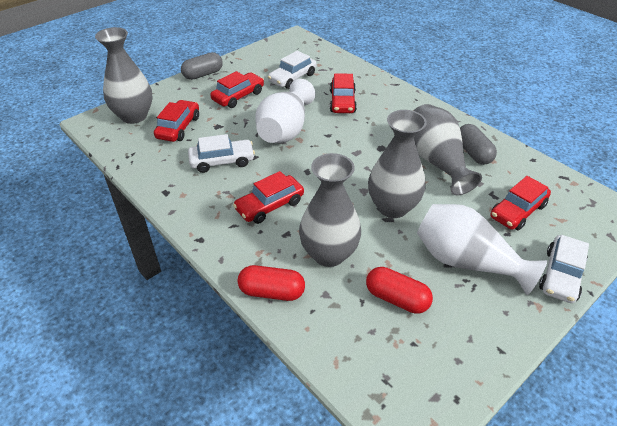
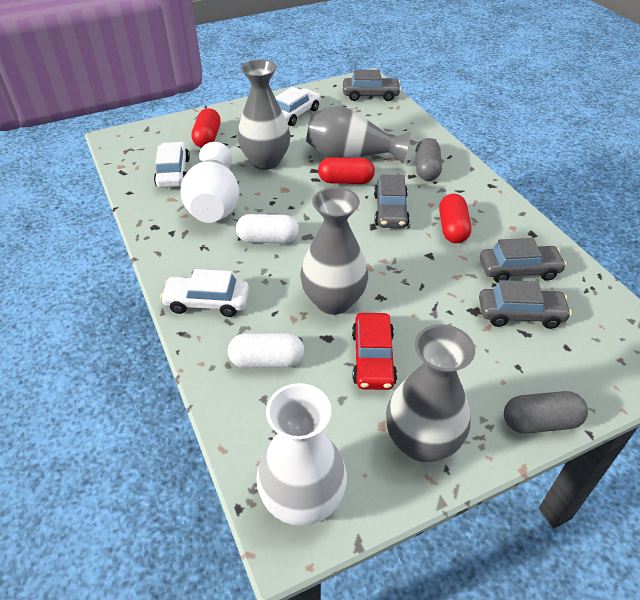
grey car: 0 -> 4
red capsule: 2 -> 3
red car: 5 -> 1
white capsule: 0 -> 2

